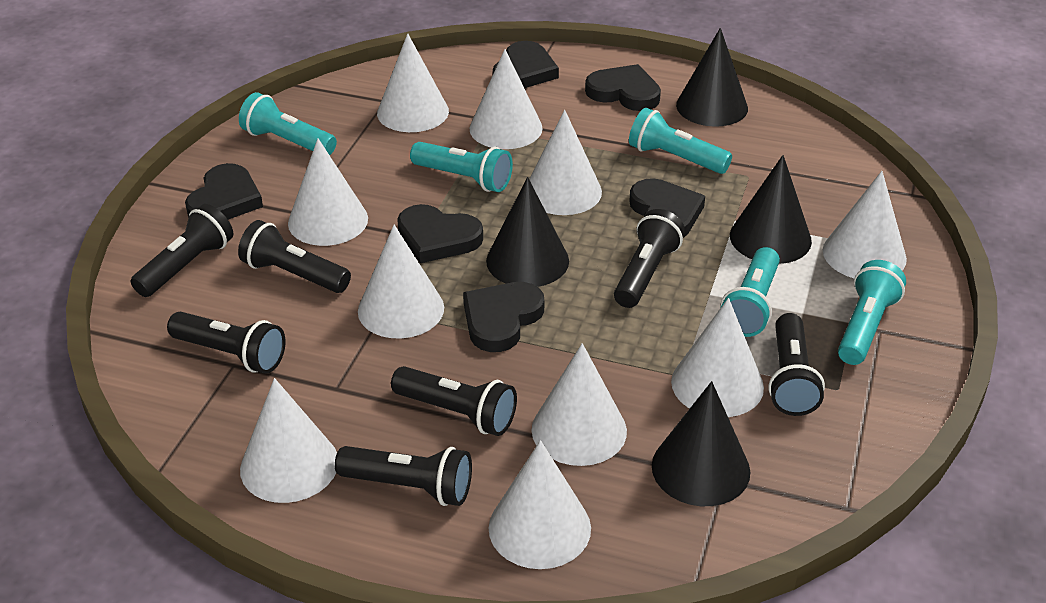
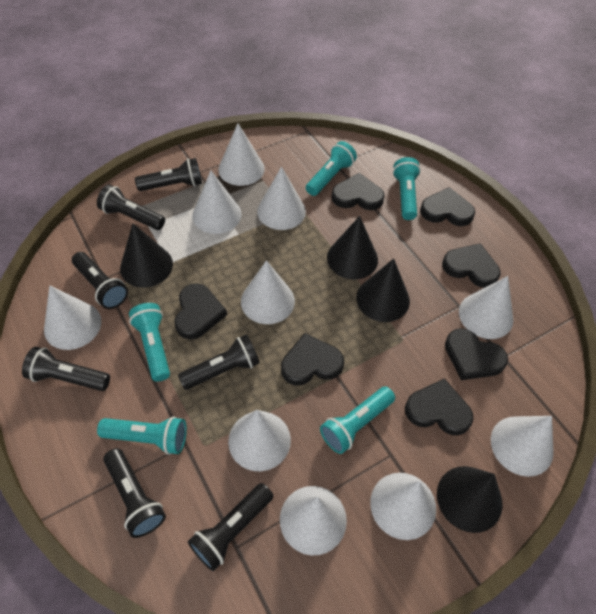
black heart: 6 -> 7

